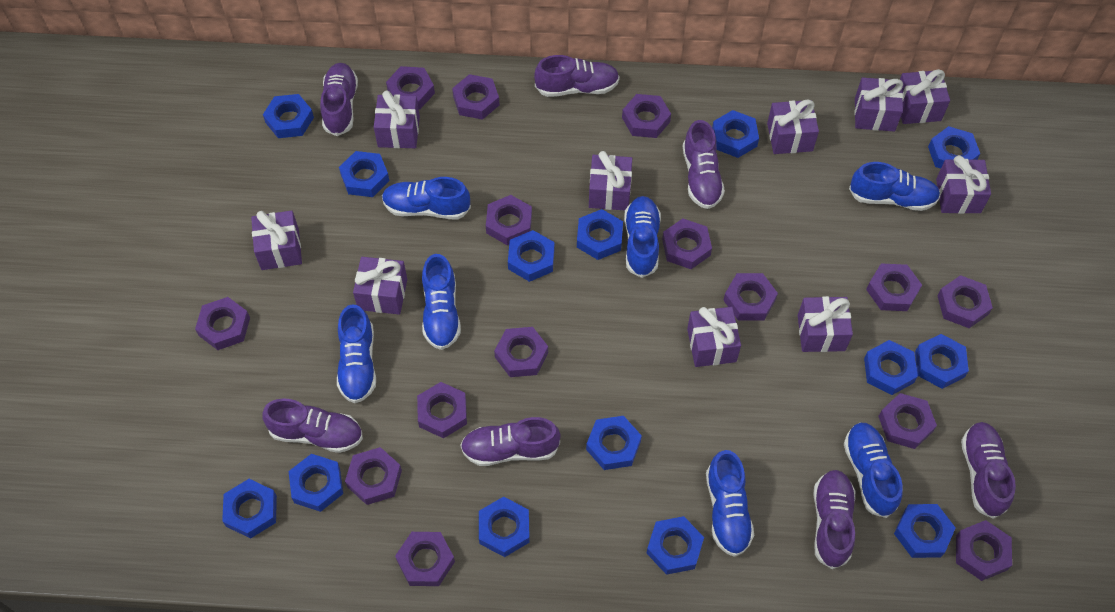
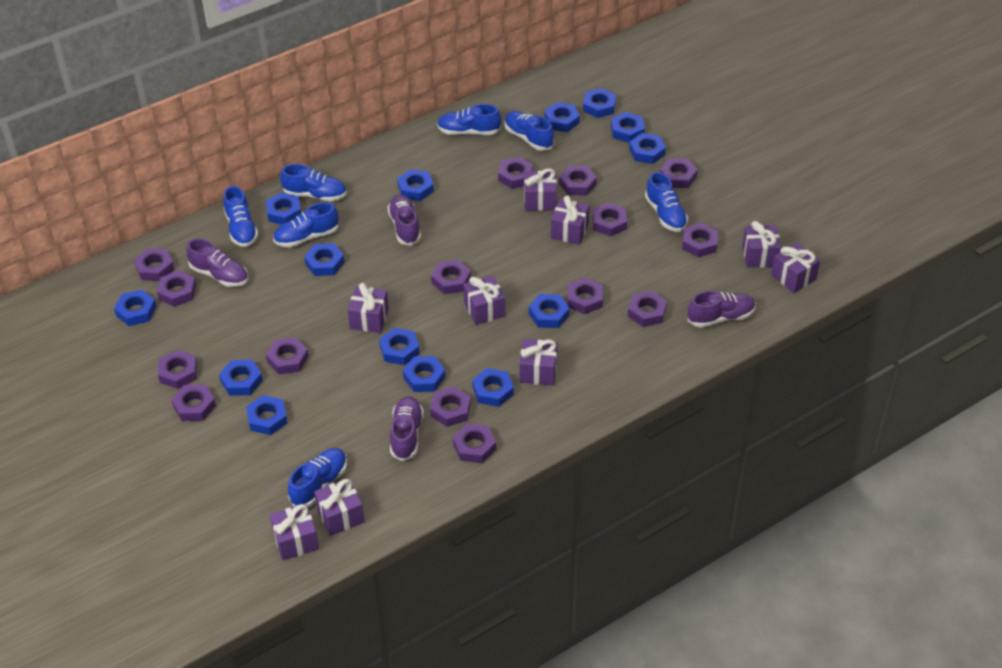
purple gift: 10 -> 9
purple shoe: 7 -> 4

